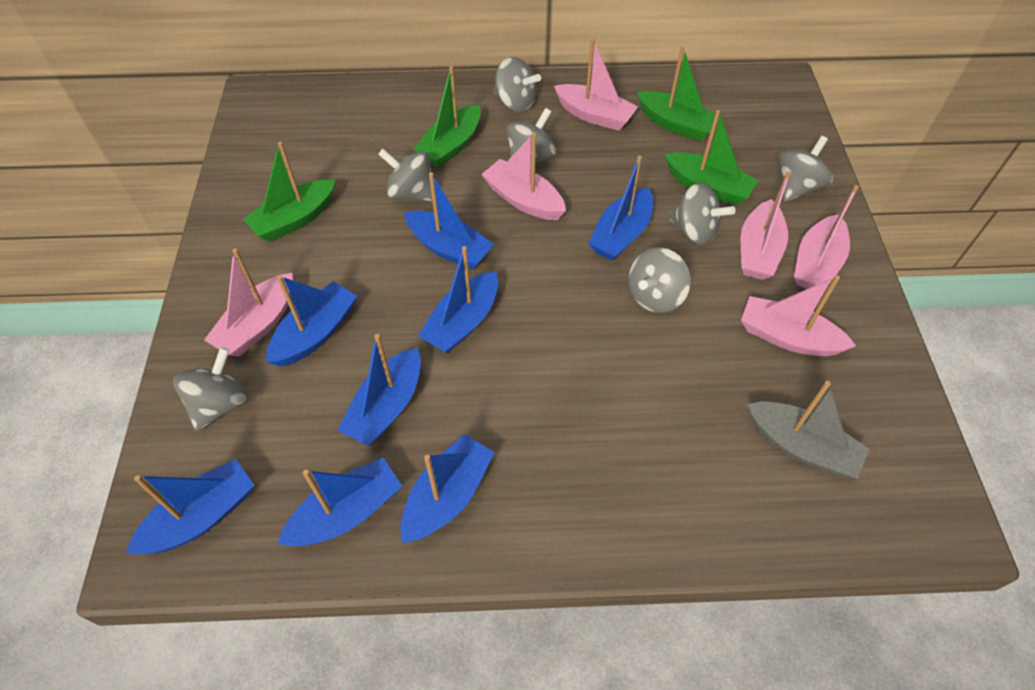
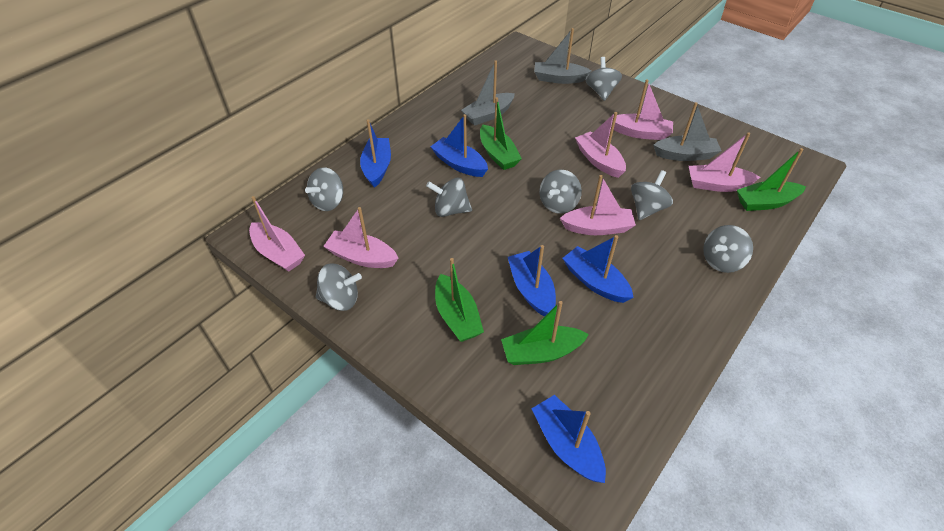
blue boat: 8 -> 5
grey boat: 1 -> 3

